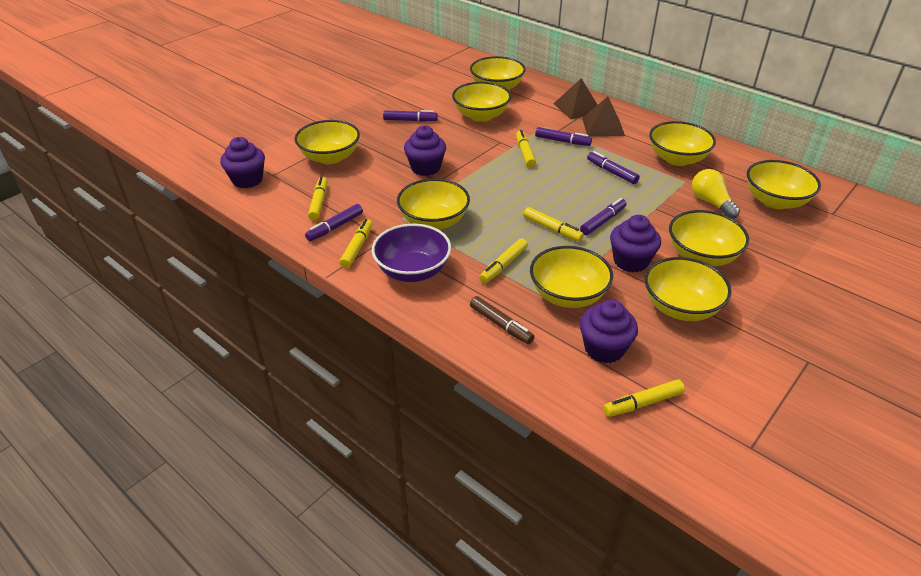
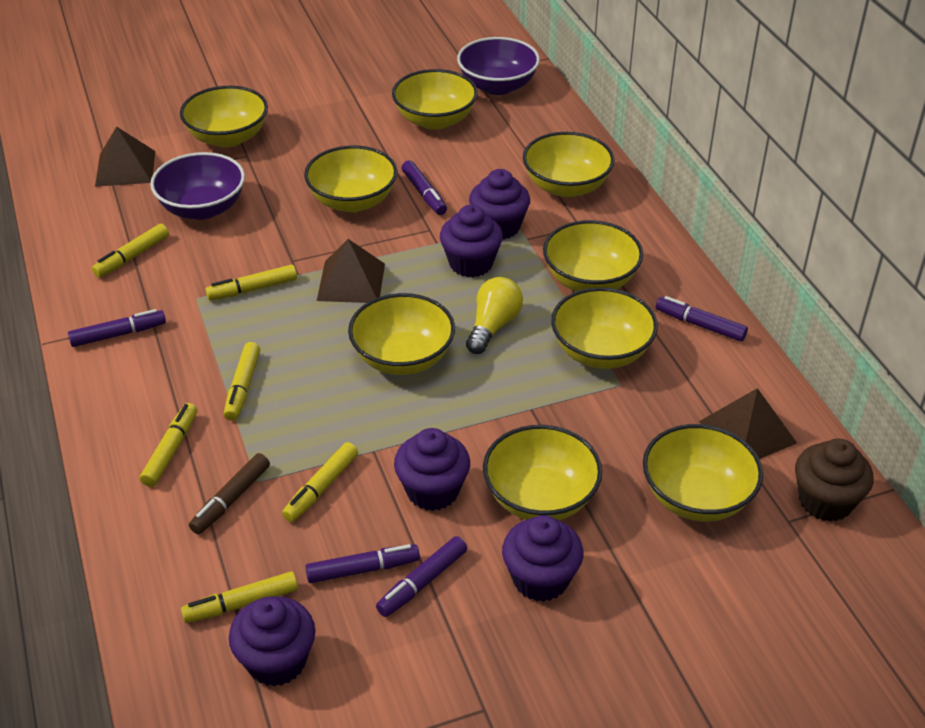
brown cupcake: 0 -> 1
brown pyramid: 2 -> 3
purple bowl: 1 -> 2
purple cupcake: 4 -> 5

